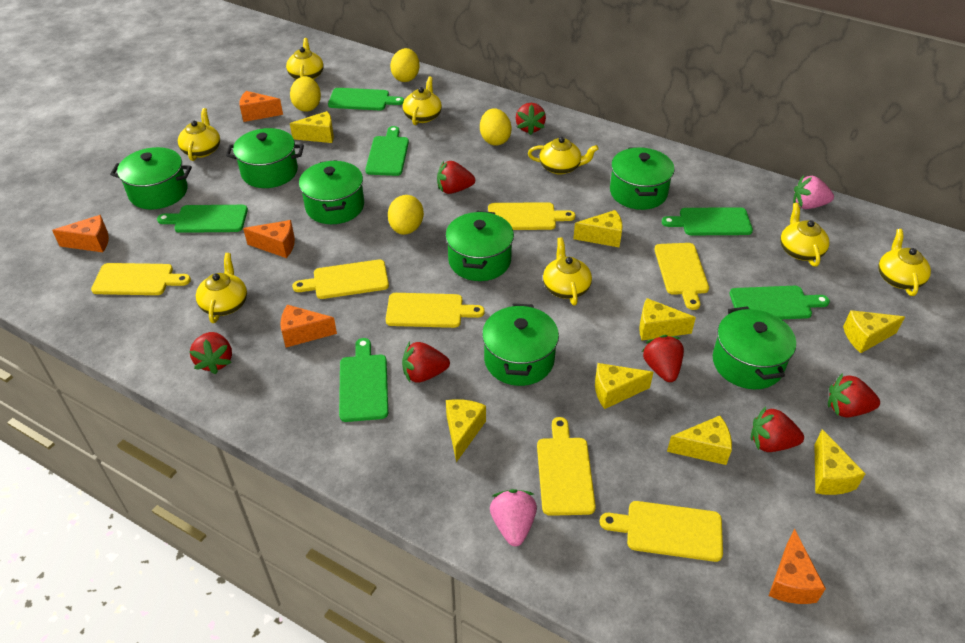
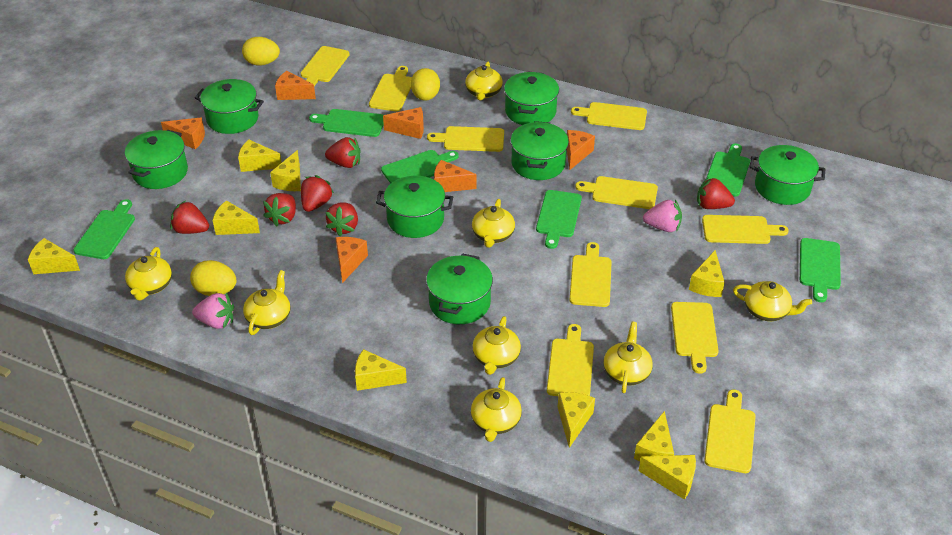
orange cheese: 5 -> 6
red strawberry: 7 -> 6
yellow cheese: 8 -> 9
yellow cutting board: 7 -> 10
yellow egg: 4 -> 3

